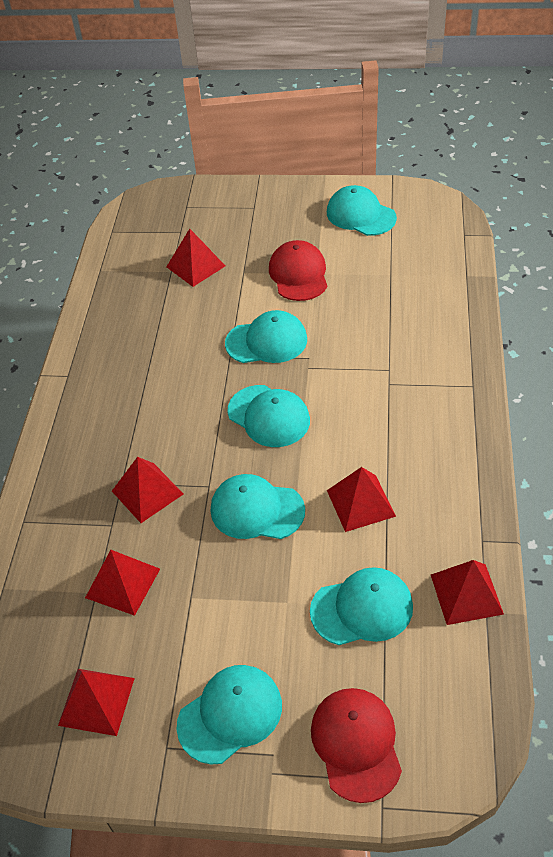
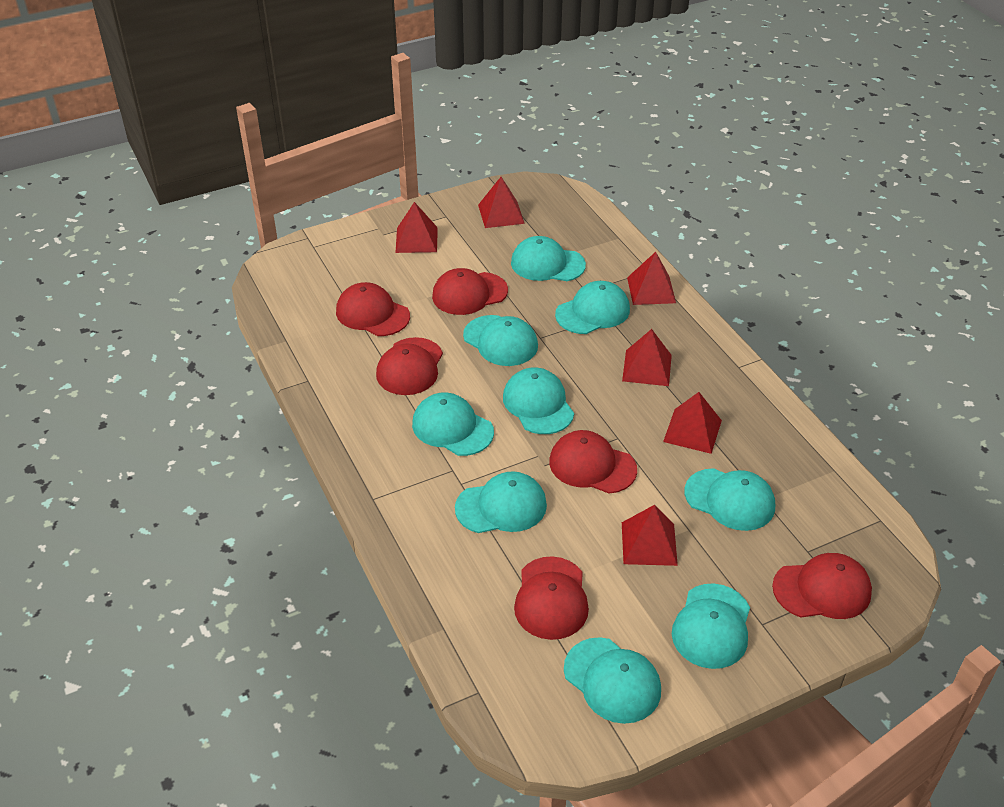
red cap: 2 -> 6
turquoise cap: 6 -> 9

